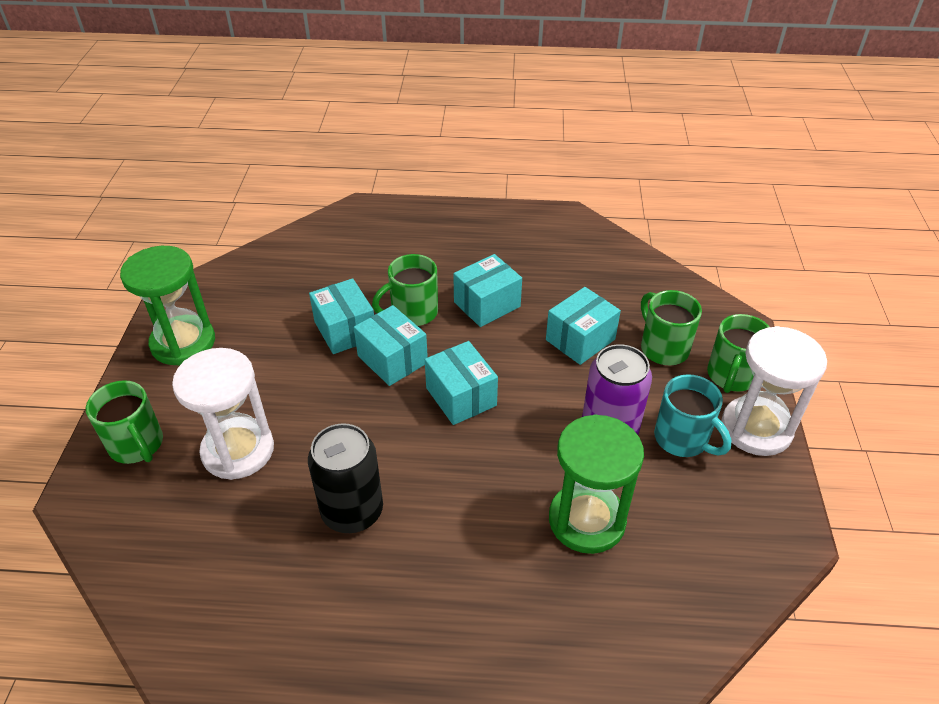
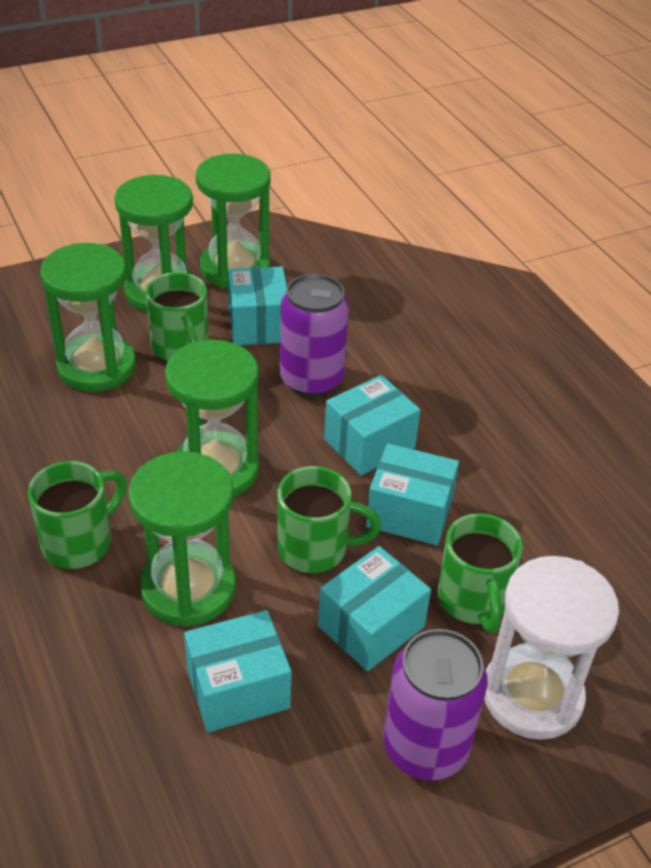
black can: 1 -> 0
green hourglass: 2 -> 5
purple can: 1 -> 2
turquoise mug: 1 -> 0
white hourglass: 2 -> 1

